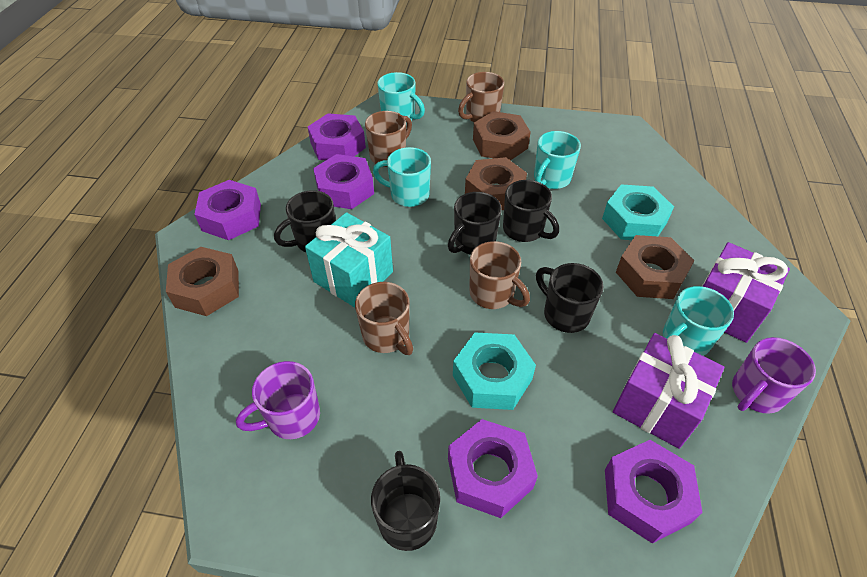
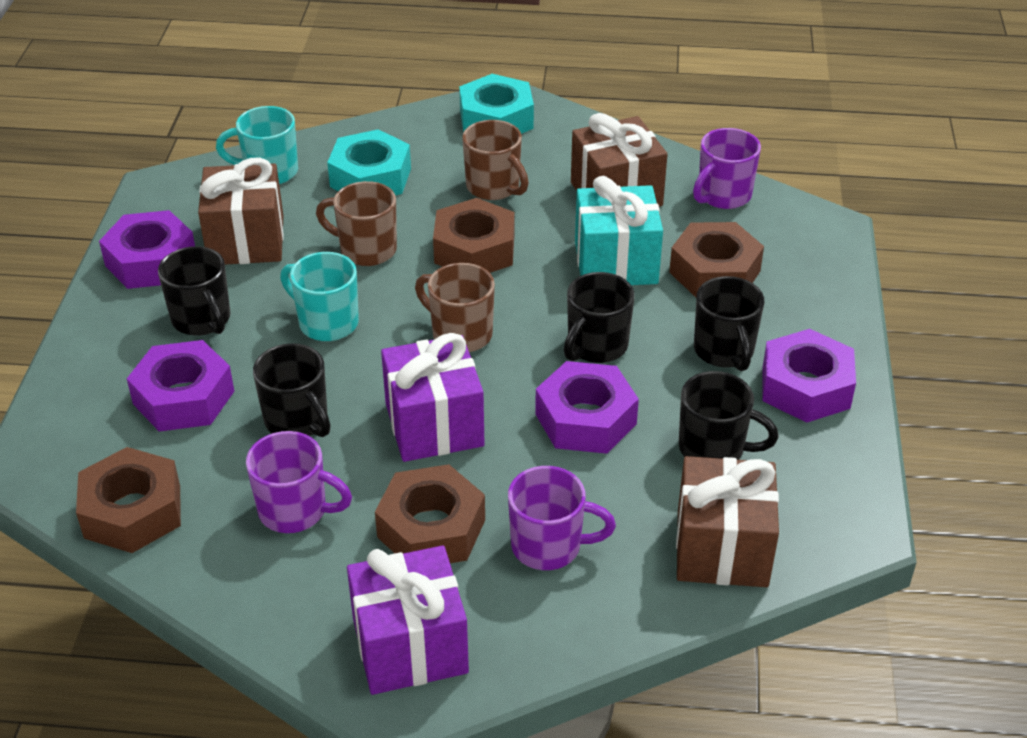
brown gift: 0 -> 3
brown mug: 4 -> 3
purple mug: 2 -> 3
purple nut: 5 -> 4
turquoise mug: 4 -> 2

